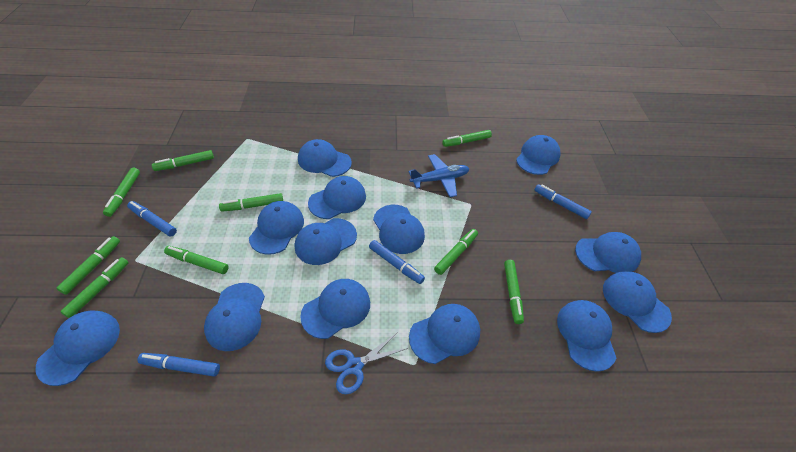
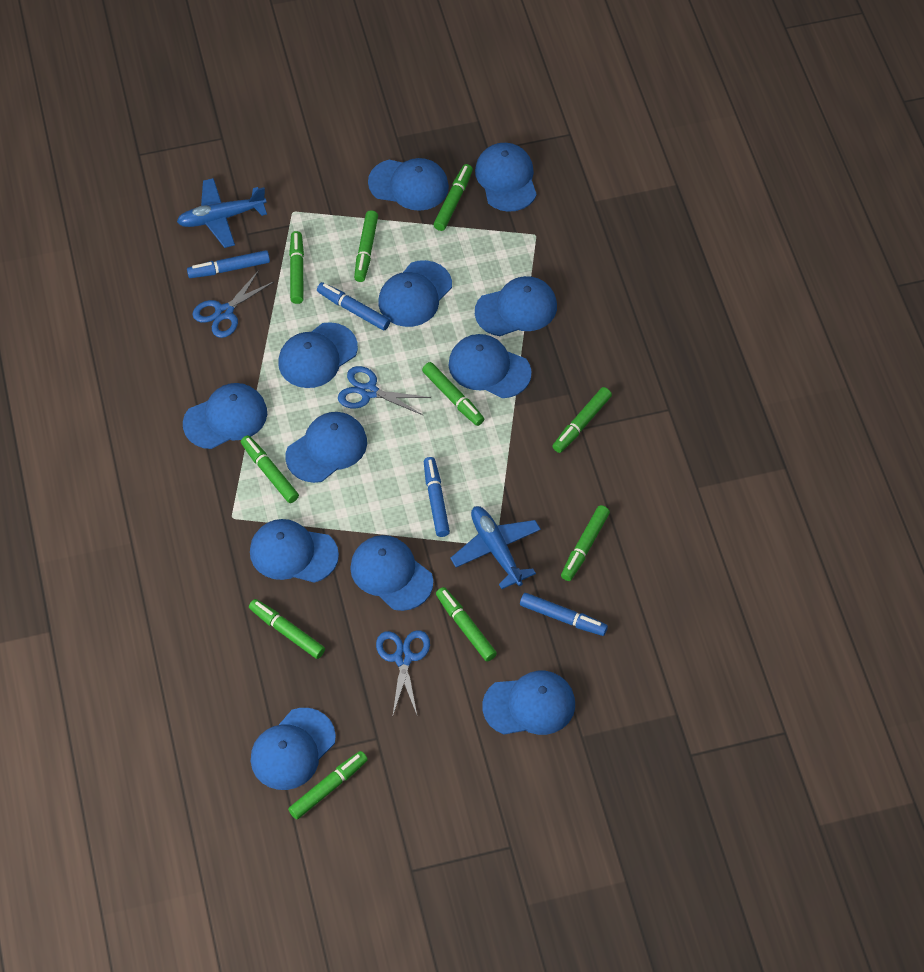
blue cap: 13 -> 12
blue plane: 1 -> 2
blue scissors: 1 -> 3
green marker: 9 -> 10

